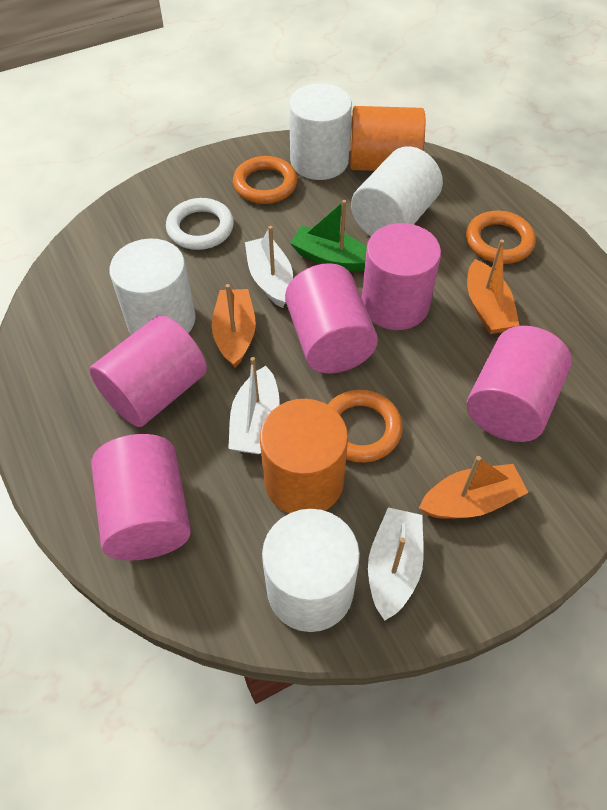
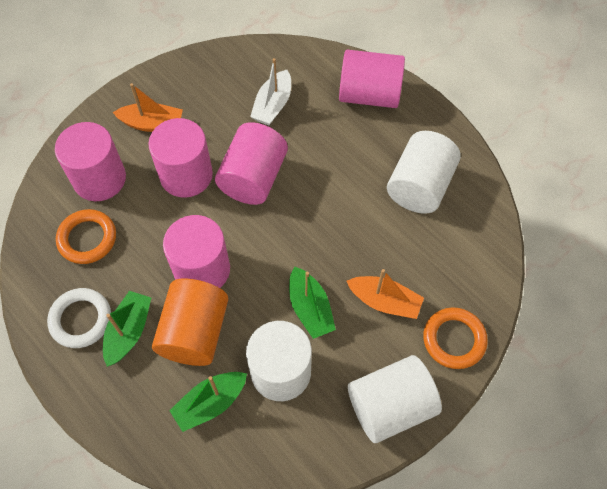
green boat: 1 -> 3
orange boat: 3 -> 2
orange cylinder: 2 -> 1
orange ring: 3 -> 2
white boat: 3 -> 1
white cylinder: 4 -> 3

